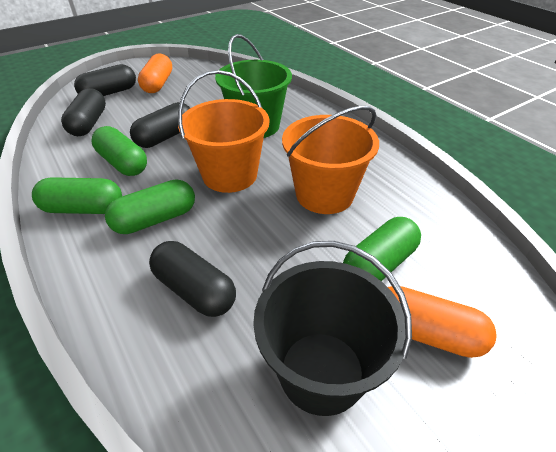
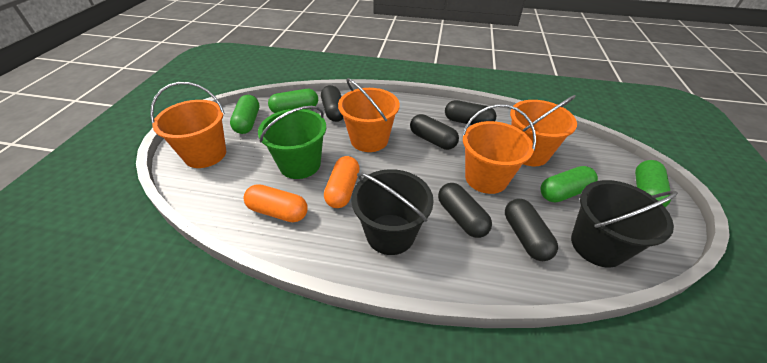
black bucket: 1 -> 2
black capsule: 4 -> 5
orange bucket: 2 -> 4

